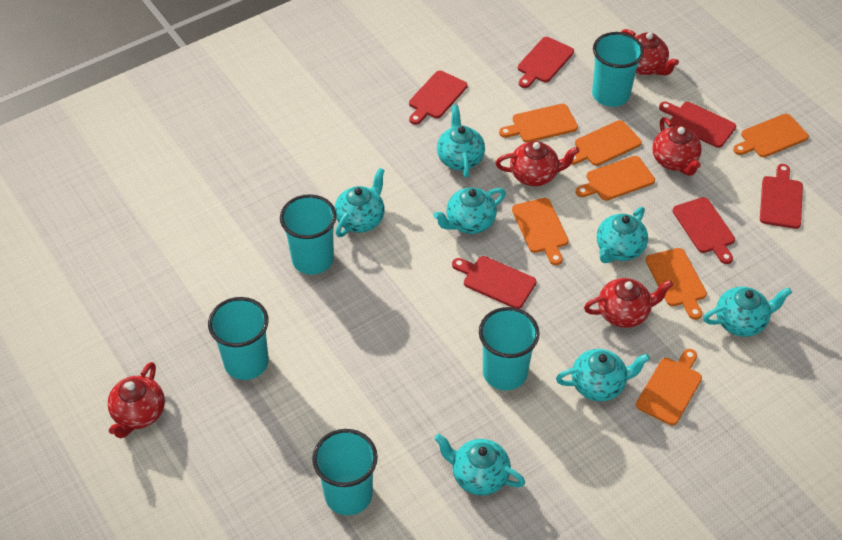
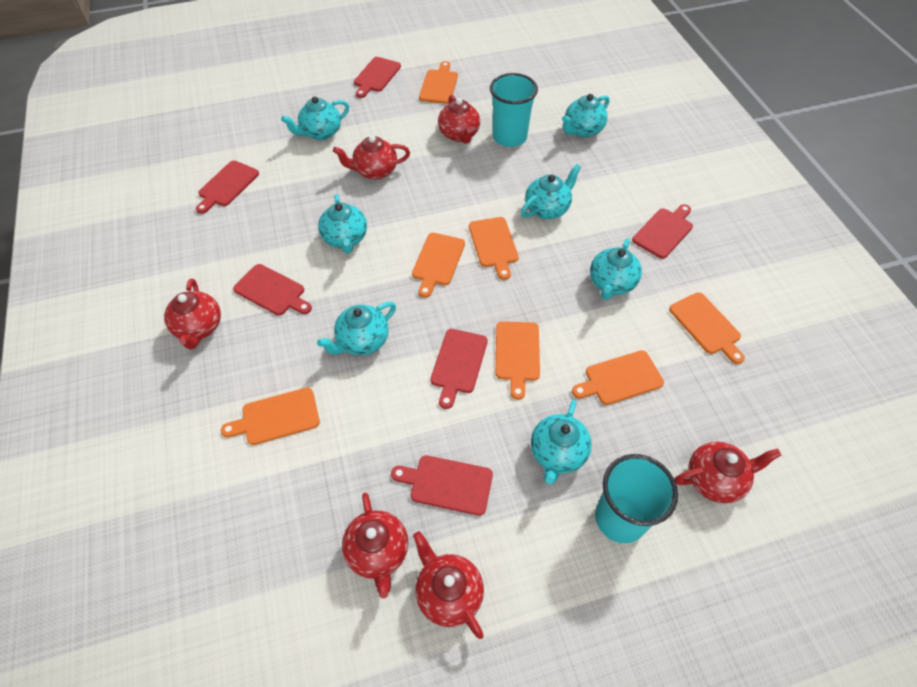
red teapot: 5 -> 6
turquoise cup: 5 -> 2

